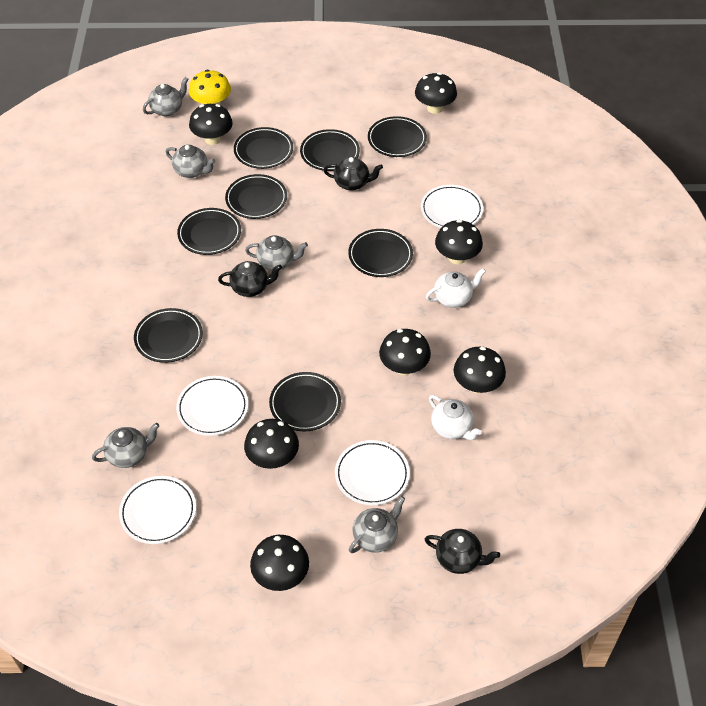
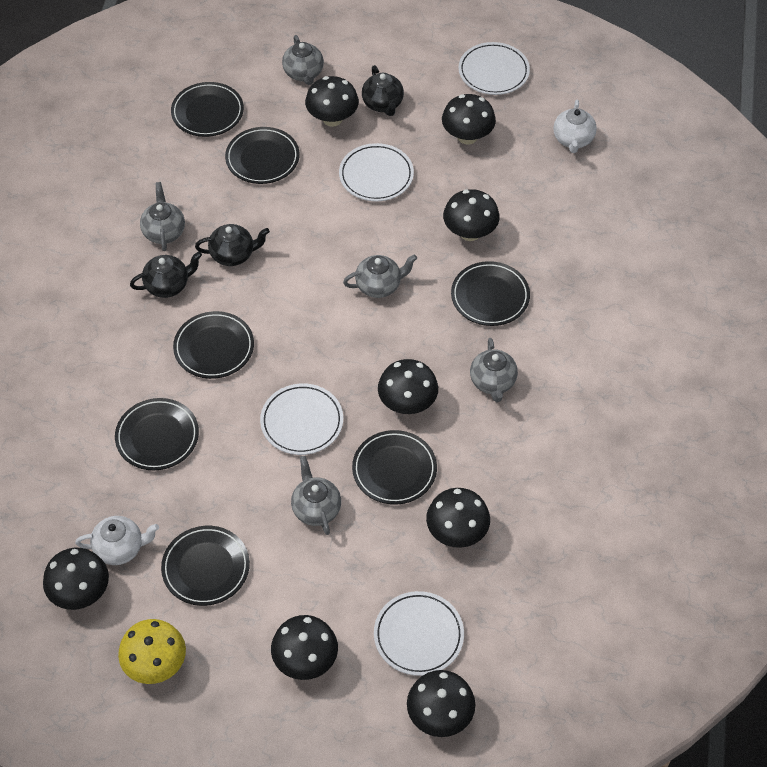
black mushroom: 7 -> 8
black plate: 8 -> 7

